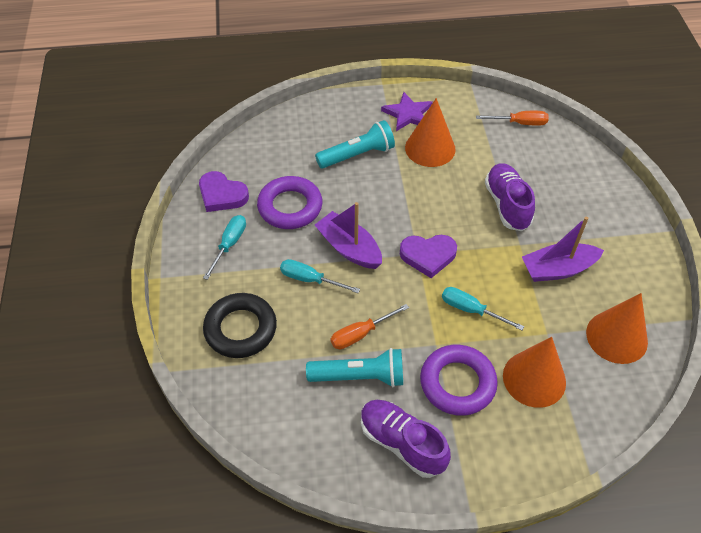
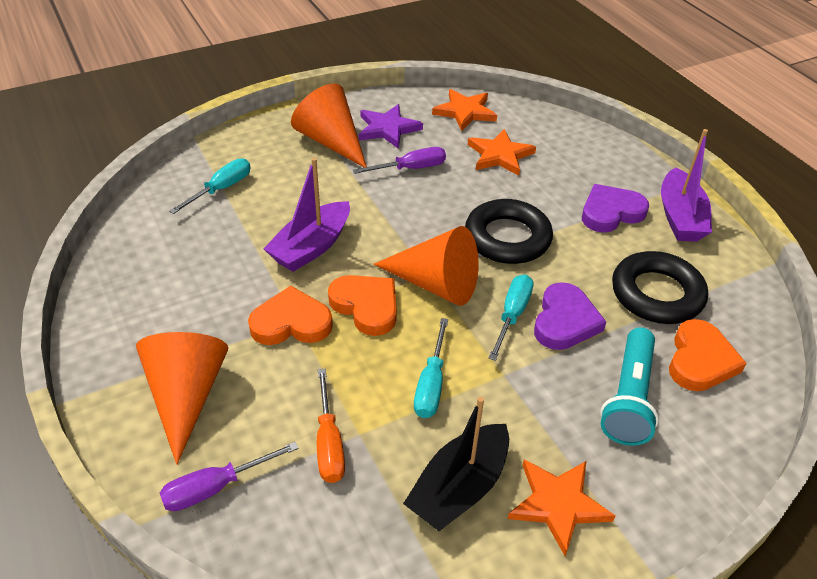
black boat: 0 -> 1
black ring: 1 -> 2
orange heart: 0 -> 3
orange screwdriver: 2 -> 1
orange star: 0 -> 3
purple ring: 2 -> 0
purple screwdriver: 0 -> 2
purple shoe: 2 -> 0
turquoise flashlight: 2 -> 1

